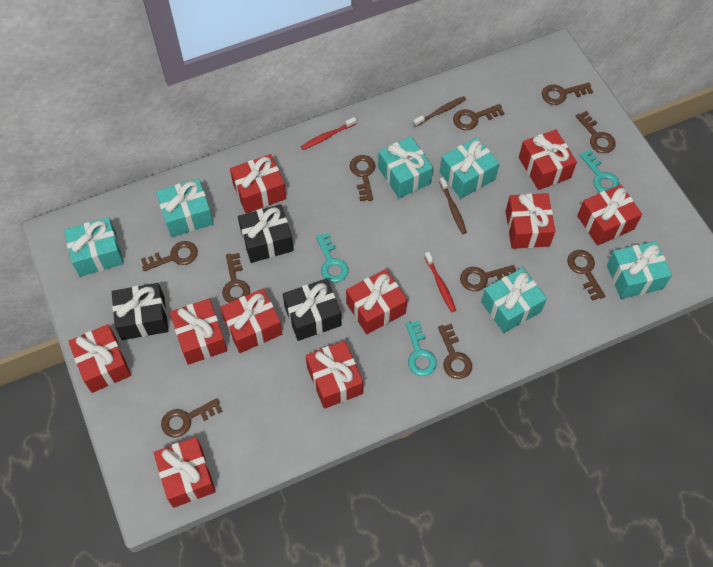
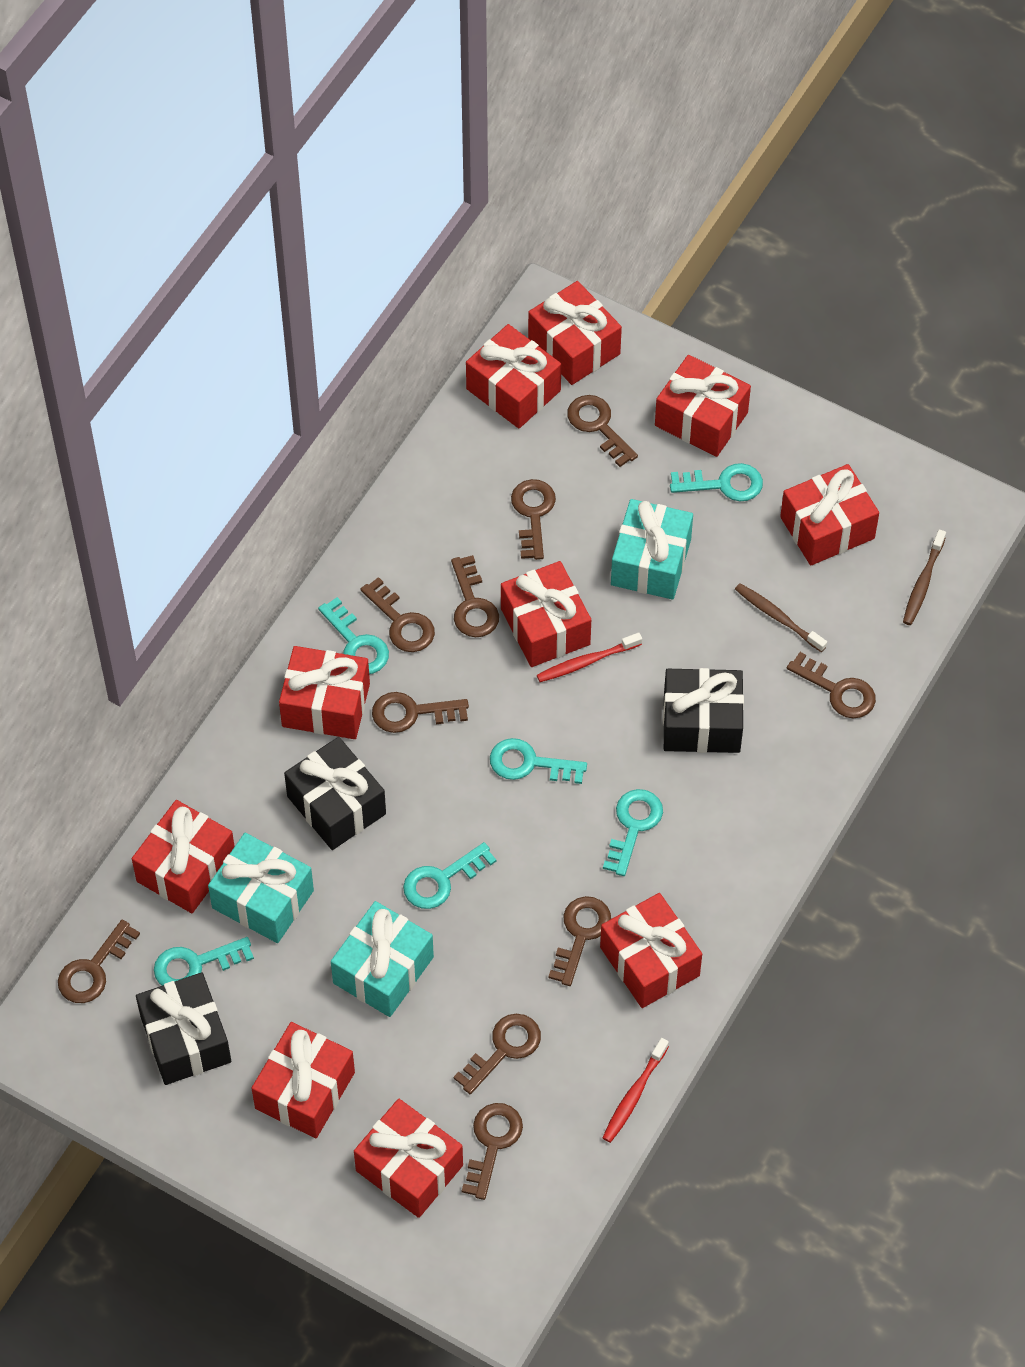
turquoise gift: 6 -> 3
turquoise key: 3 -> 6

